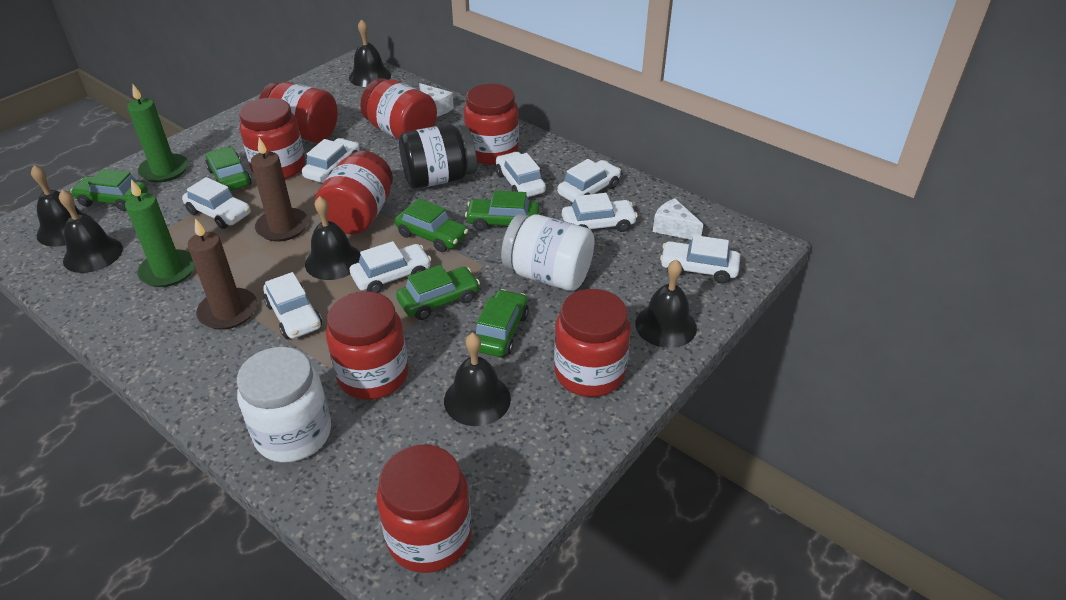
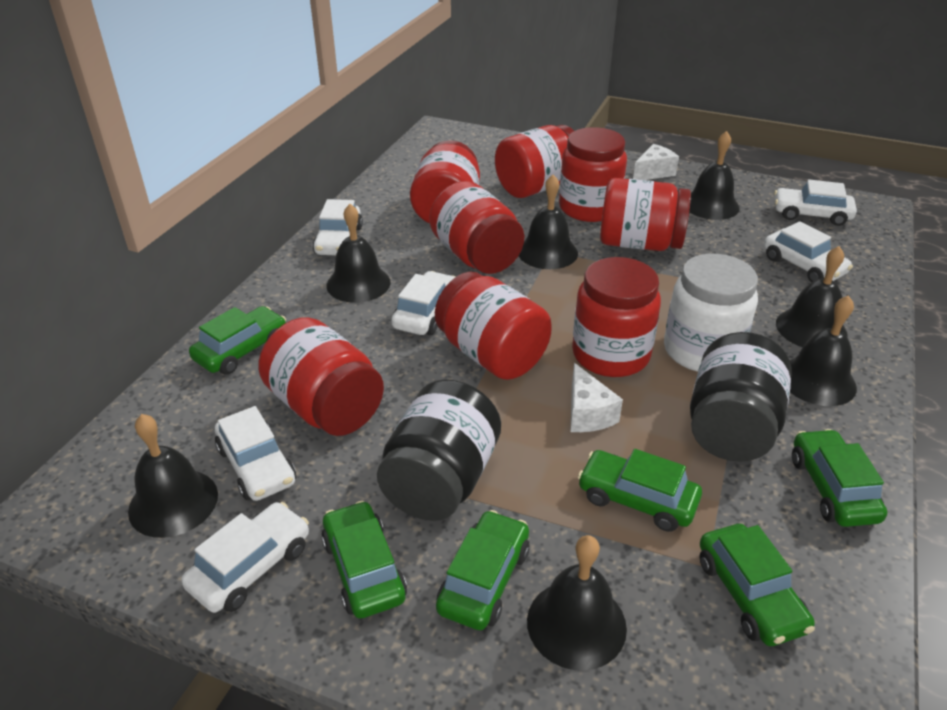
black bell: 6 -> 7
black jar: 1 -> 2
brown candle: 2 -> 0
green candle: 2 -> 0
white car: 8 -> 6
white jar: 2 -> 1

